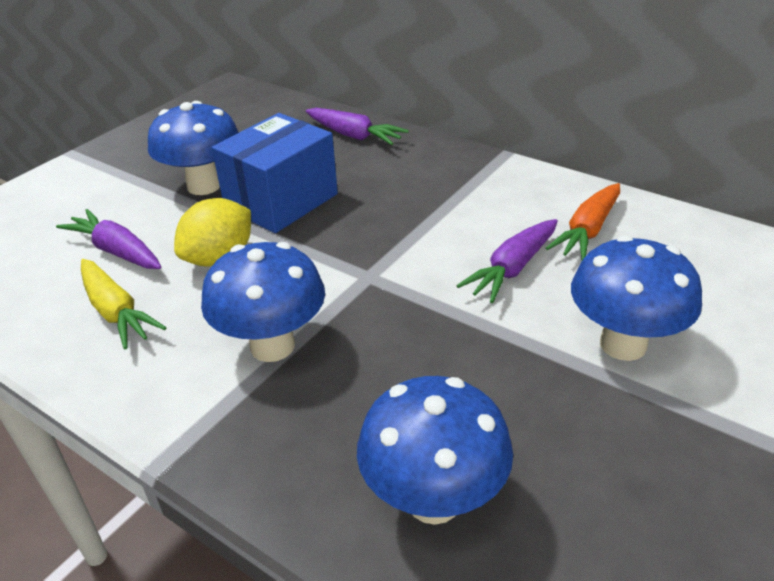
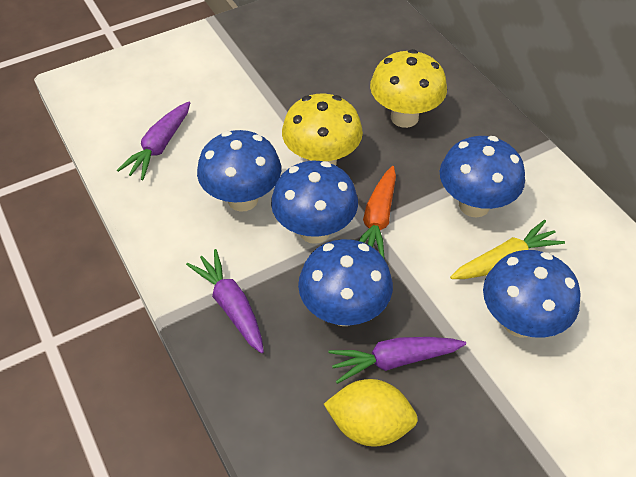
blue box: 1 -> 0
blue mushroom: 4 -> 5
yellow mushroom: 0 -> 2

